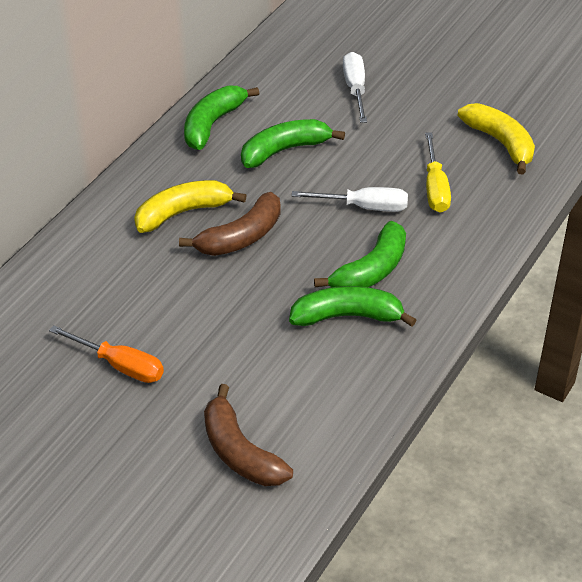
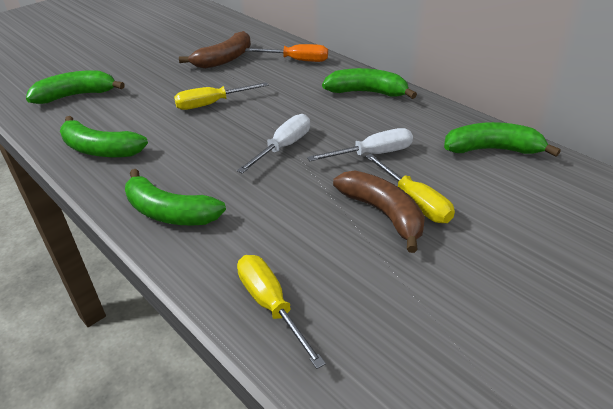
green banana: 4 -> 5
yellow banana: 2 -> 0
yellow screwdriver: 1 -> 3

